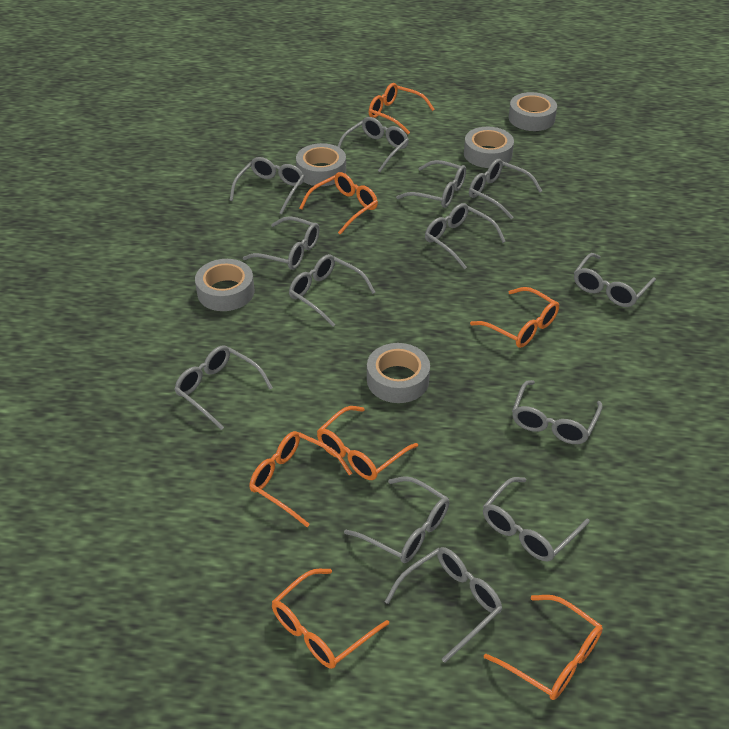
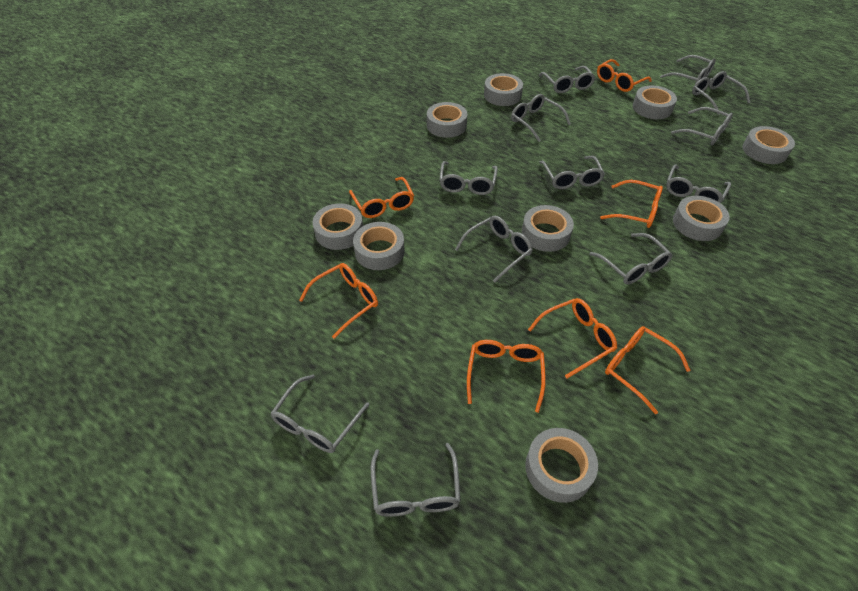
grey glasses: 13 -> 12
grey tape: 5 -> 9

